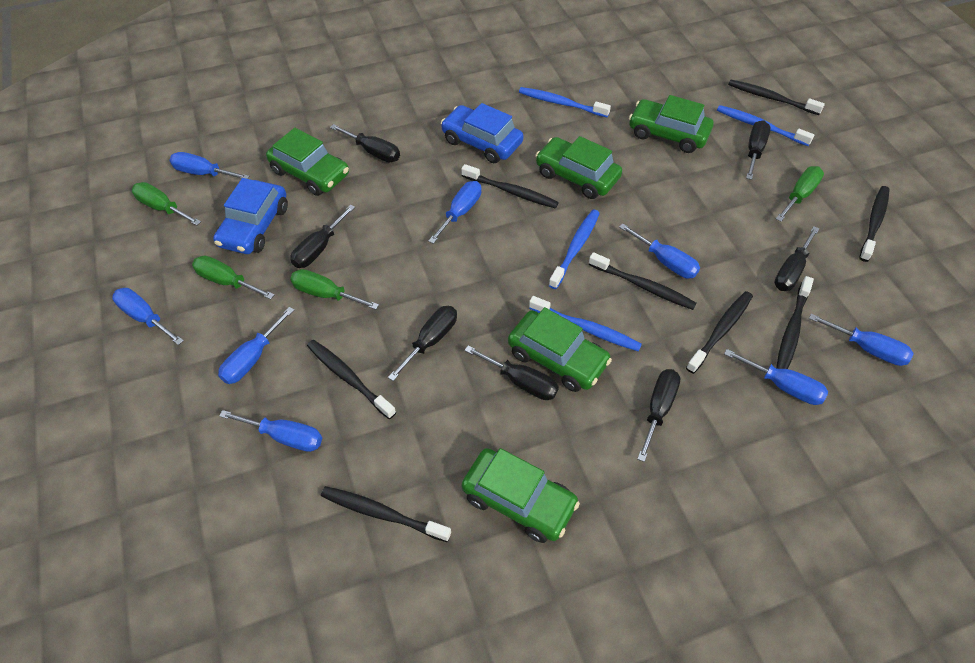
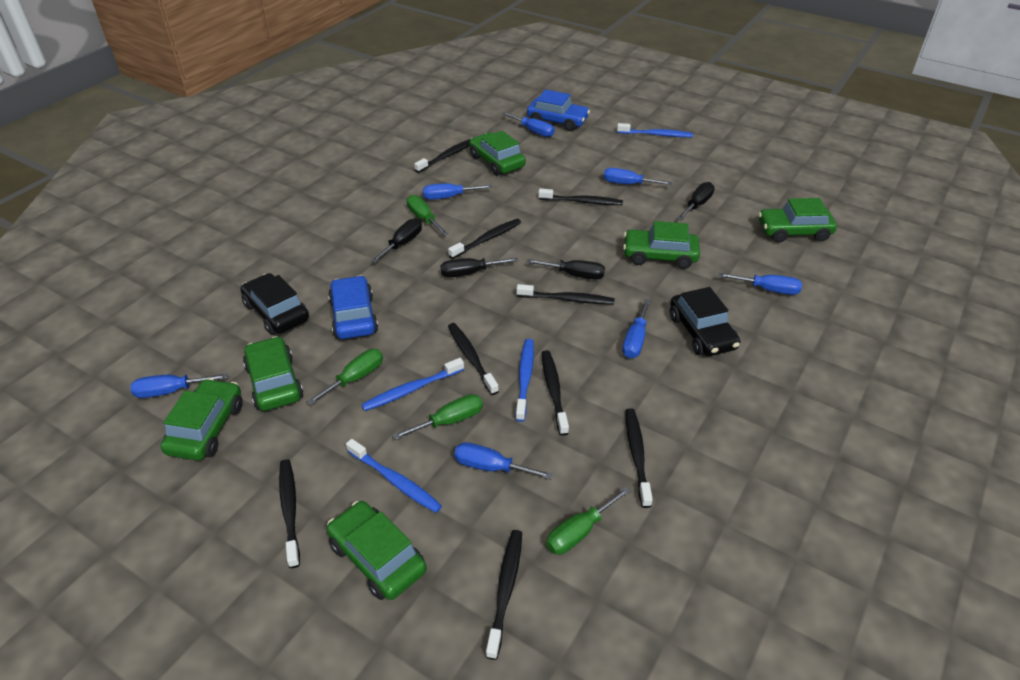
black car: 0 -> 2
black screwdriver: 7 -> 4
black toothbrush: 8 -> 9
blue screwdriver: 8 -> 7
green car: 5 -> 6

